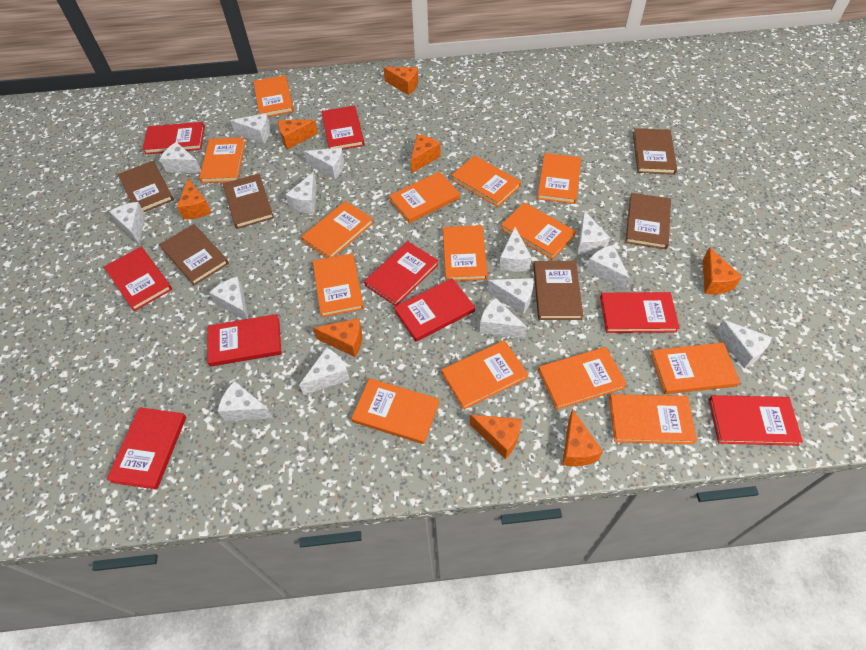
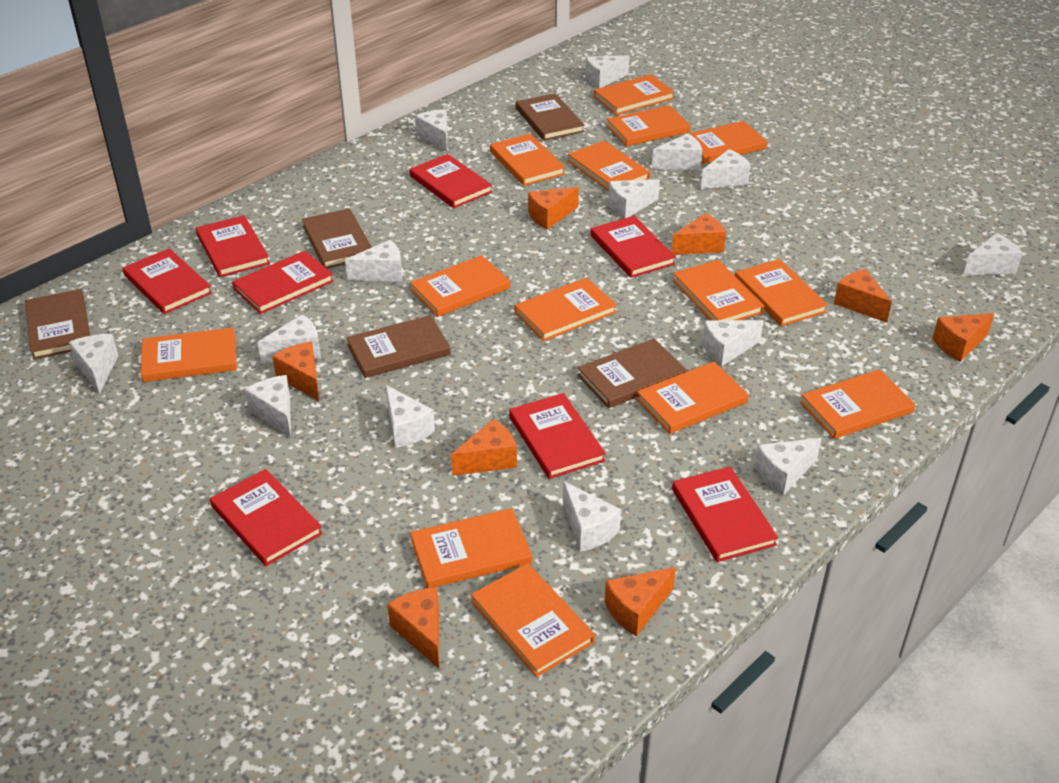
brown book: 6 -> 5
red book: 9 -> 8

